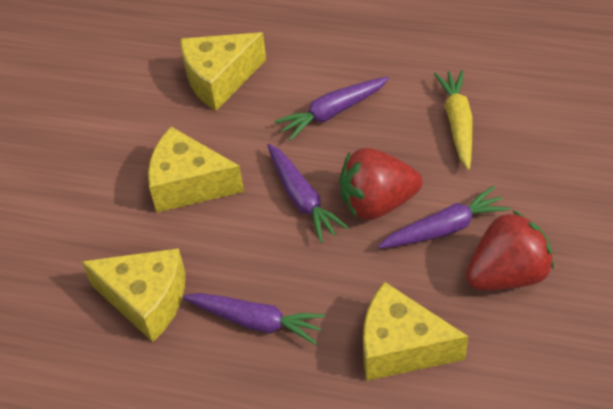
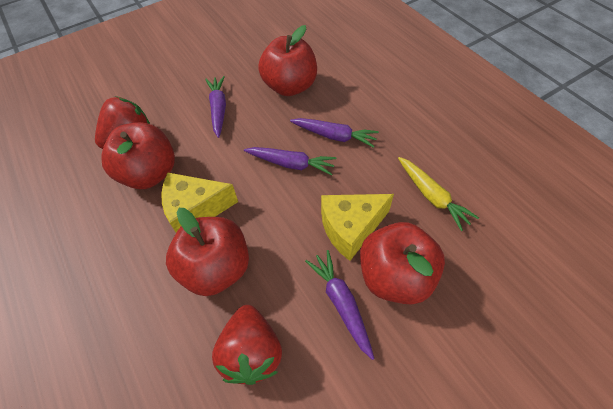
red apple: 0 -> 4
yellow cheese: 4 -> 2

